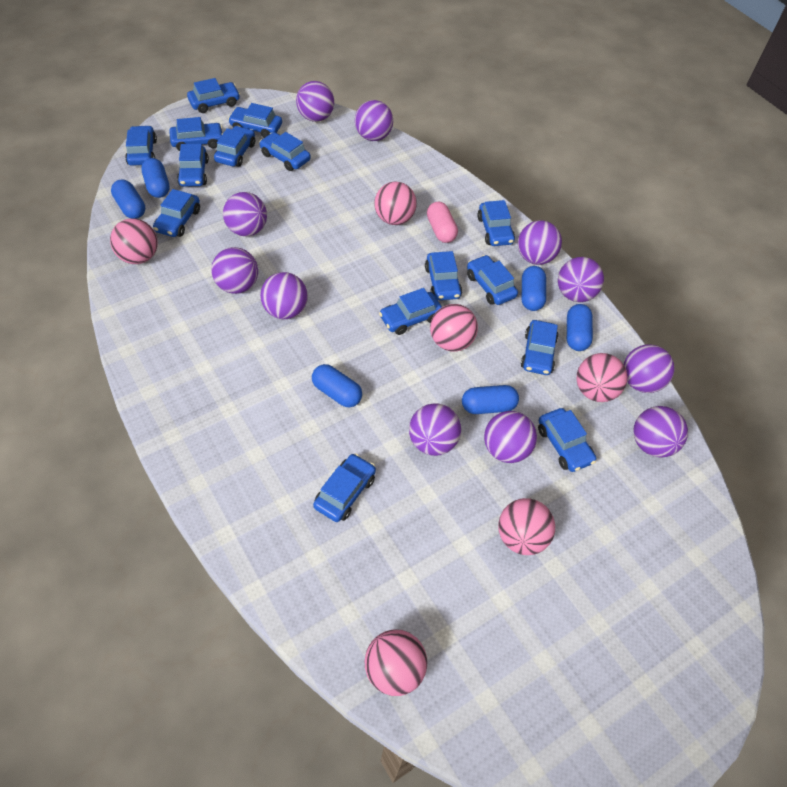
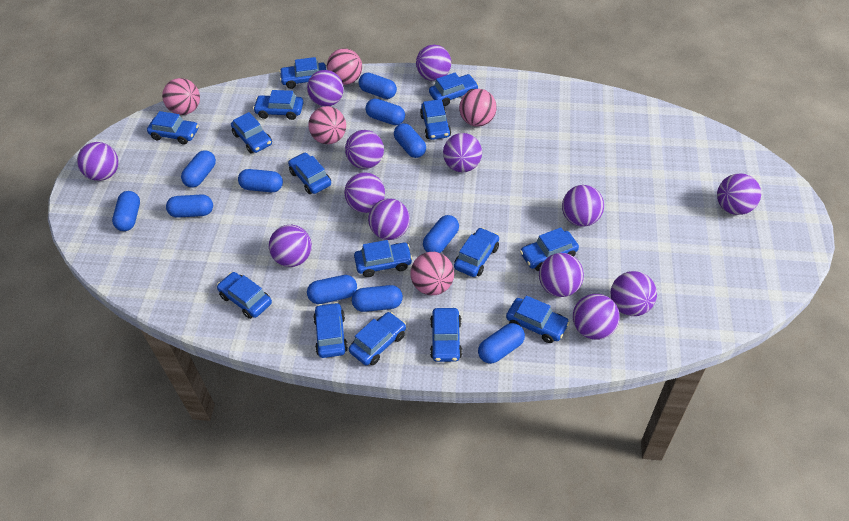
blue capsule: 6 -> 11
pink ball: 6 -> 5
pink capsule: 1 -> 0
purple ball: 11 -> 13

